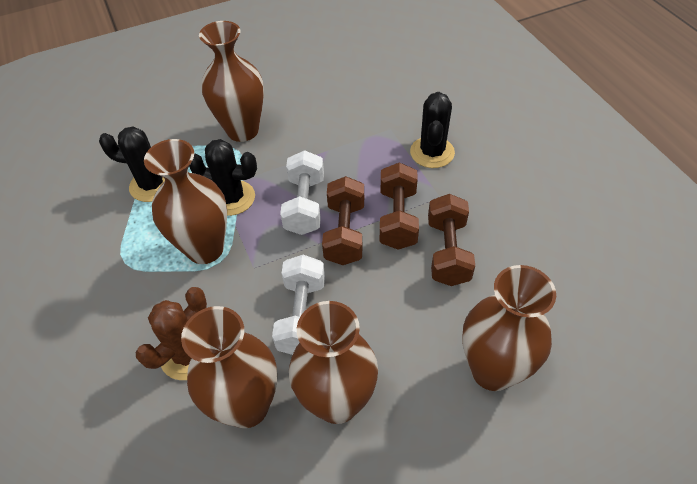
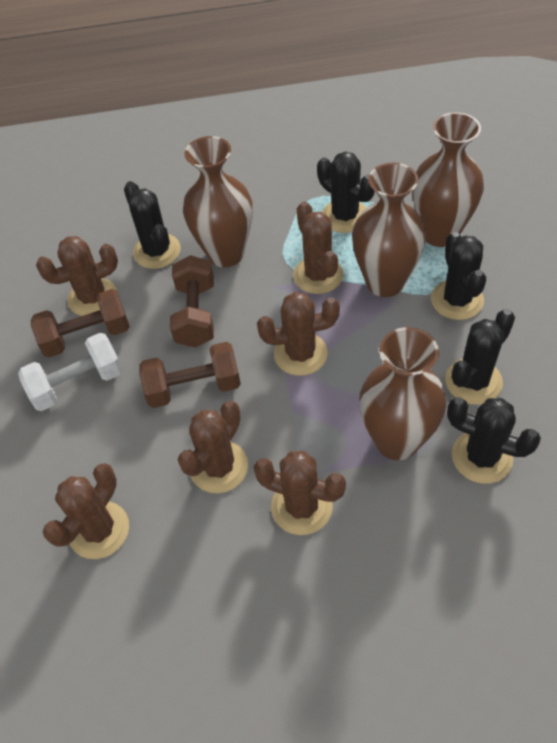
black cactus: 3 -> 5
brown cactus: 1 -> 6
brown vase: 5 -> 4
white dumbbell: 2 -> 1

